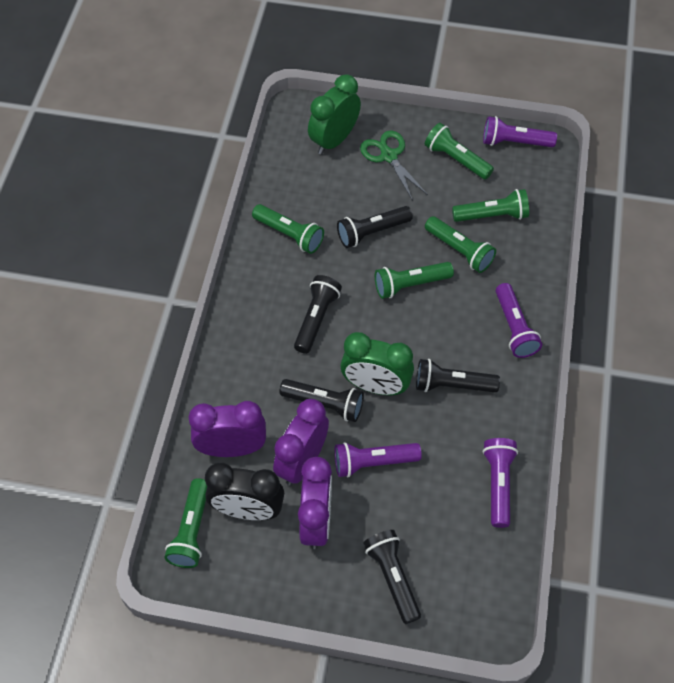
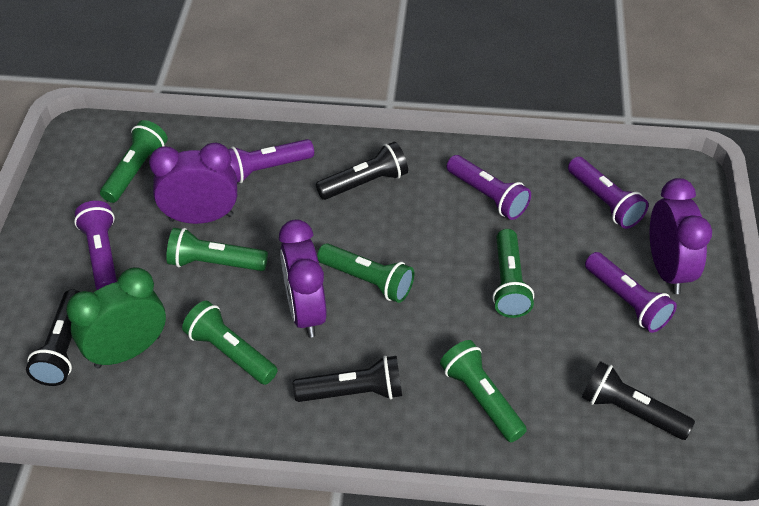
black clock: 1 -> 0
black flashlight: 5 -> 4
green clock: 2 -> 1
green scissors: 1 -> 0
purple flashlight: 4 -> 5

